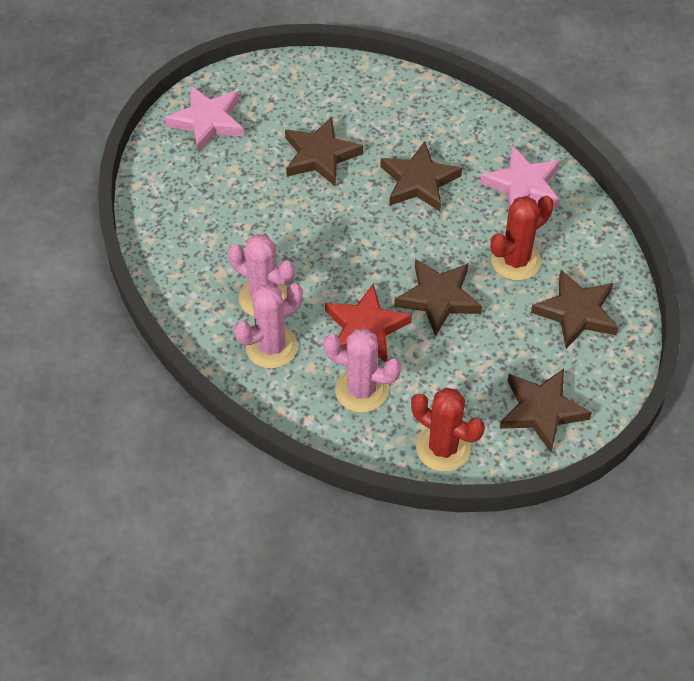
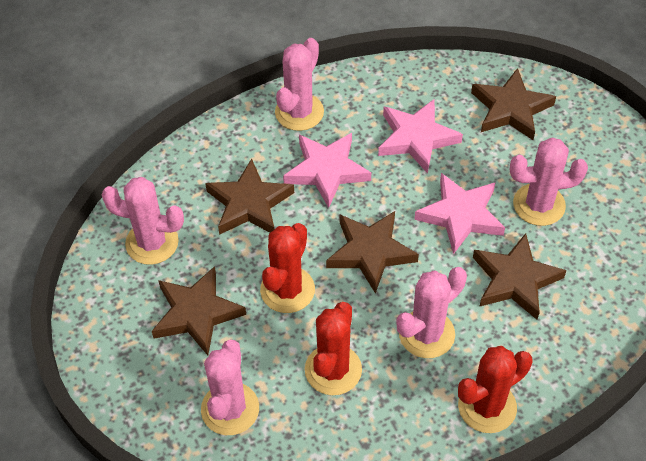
pink cactus: 3 -> 5
pink star: 2 -> 3
red cactus: 2 -> 3
red star: 1 -> 0

